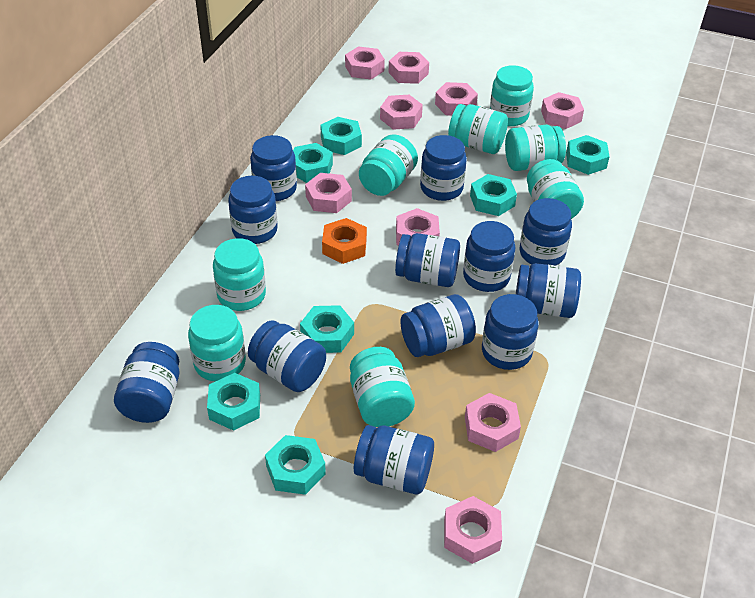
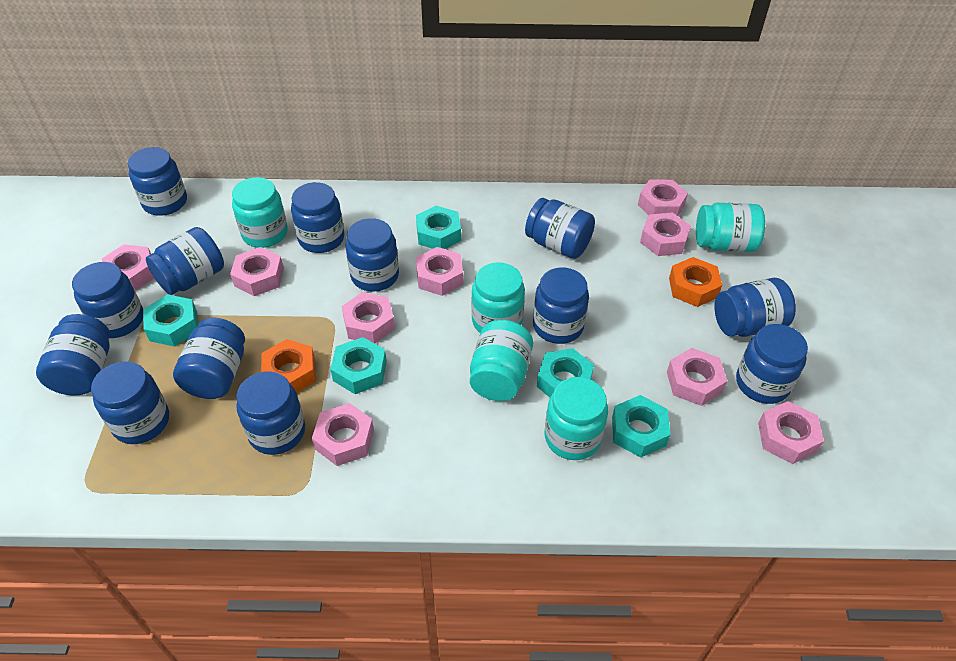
blue jar: 12 -> 13
orange nut: 1 -> 2
turquoise jar: 8 -> 5
turquoise nut: 7 -> 5

